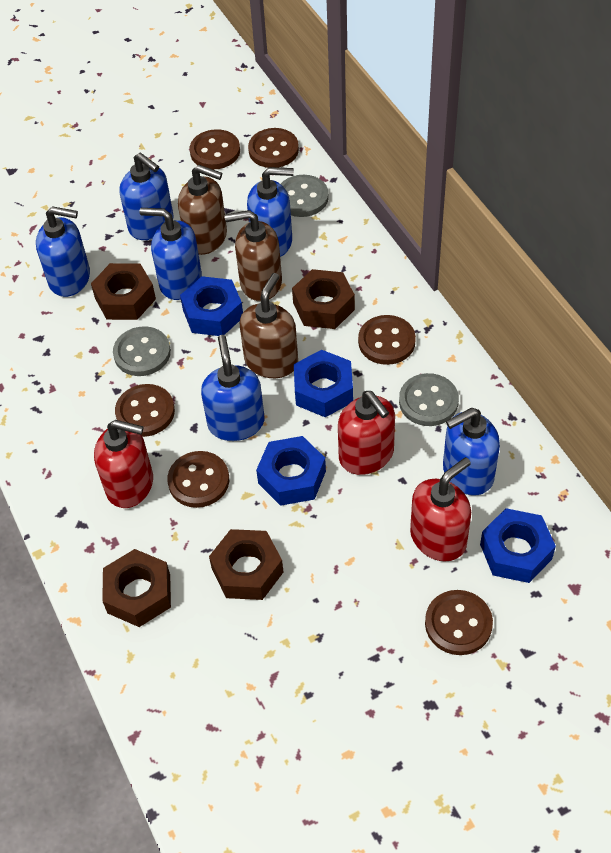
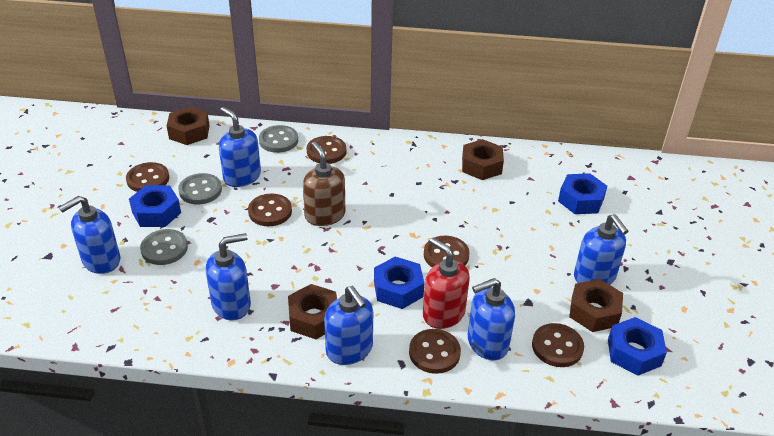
brown soap dispenser: 3 -> 1
red soap dispenser: 3 -> 1

